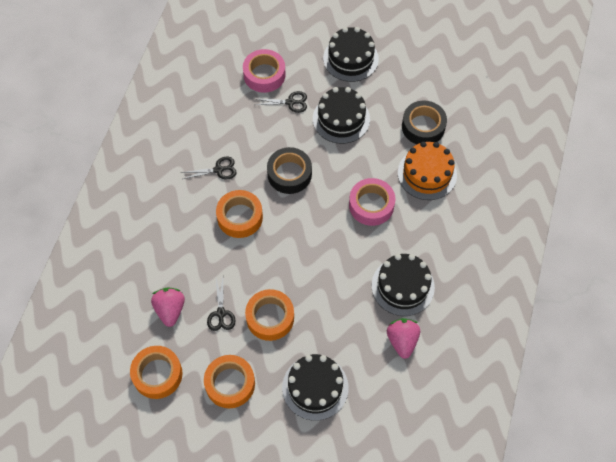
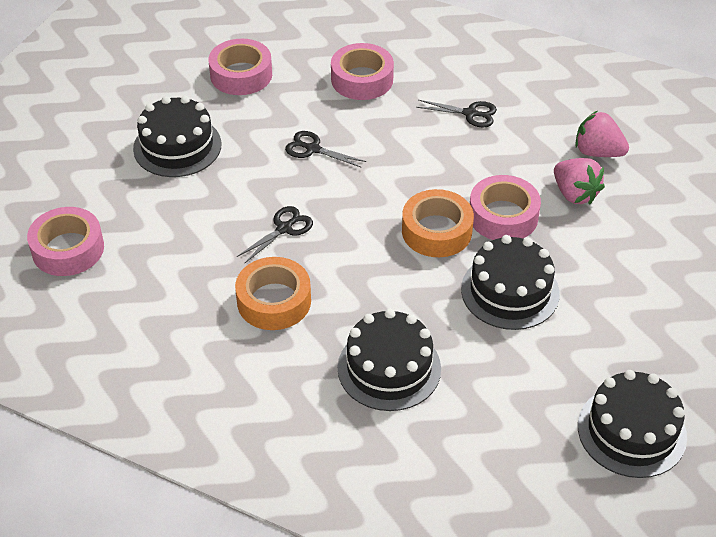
black tape: 2 -> 0
orange cake: 1 -> 0
orange tape: 4 -> 2
pink tape: 2 -> 4

